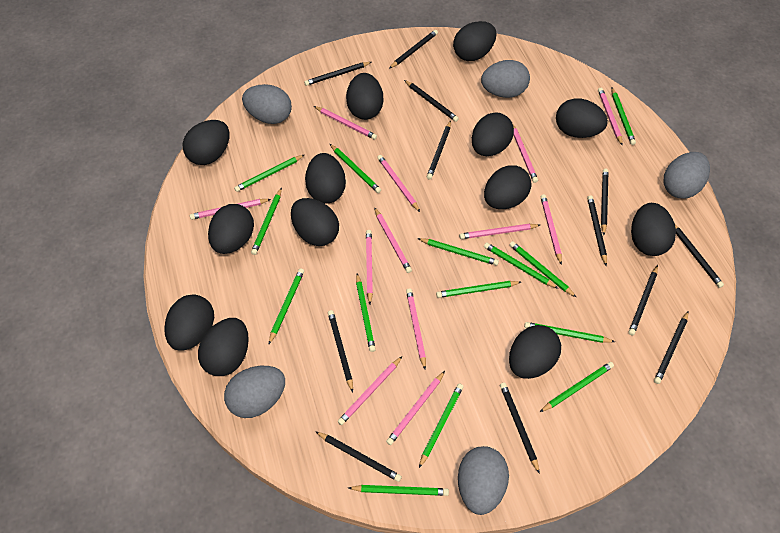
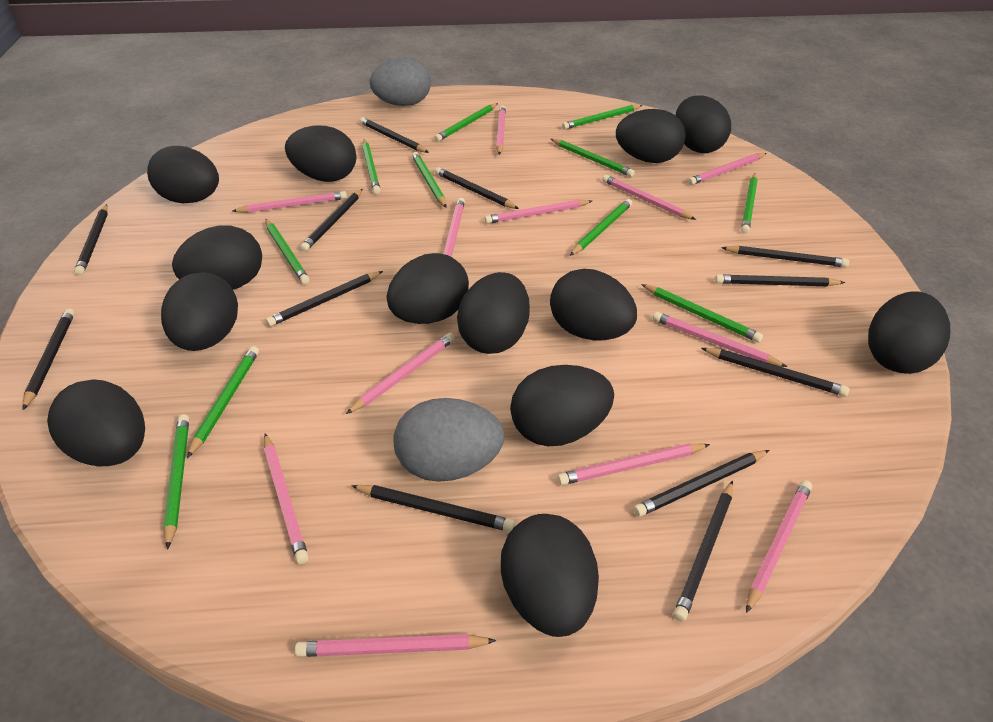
green pencil: 14 -> 11
grey egg: 5 -> 2

